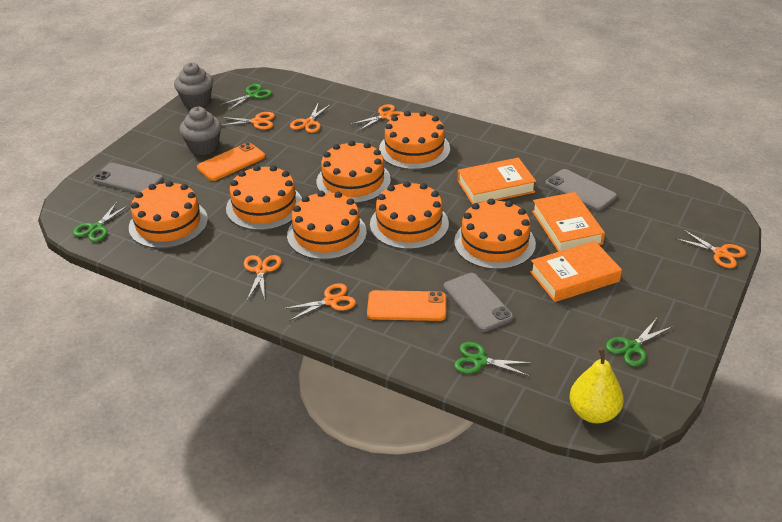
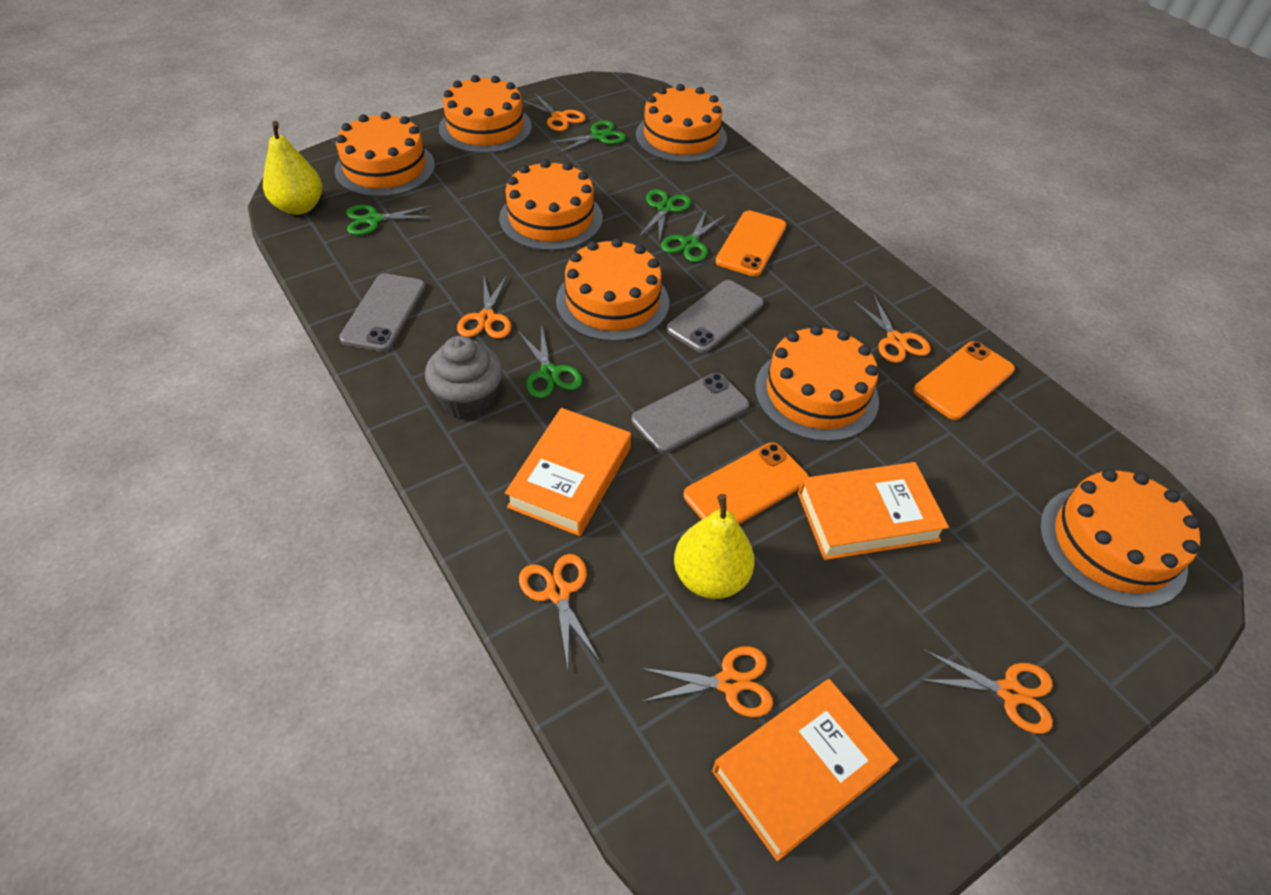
green scissors: 4 -> 5
grey cupcake: 2 -> 1
orange phone: 2 -> 3
yellow pear: 1 -> 2

